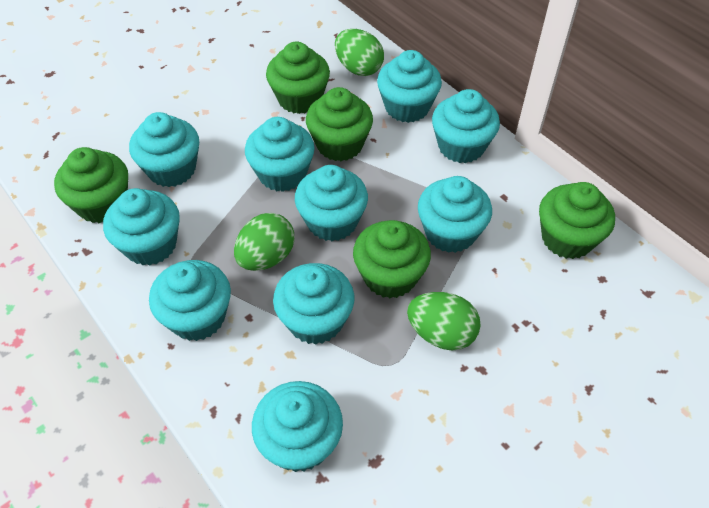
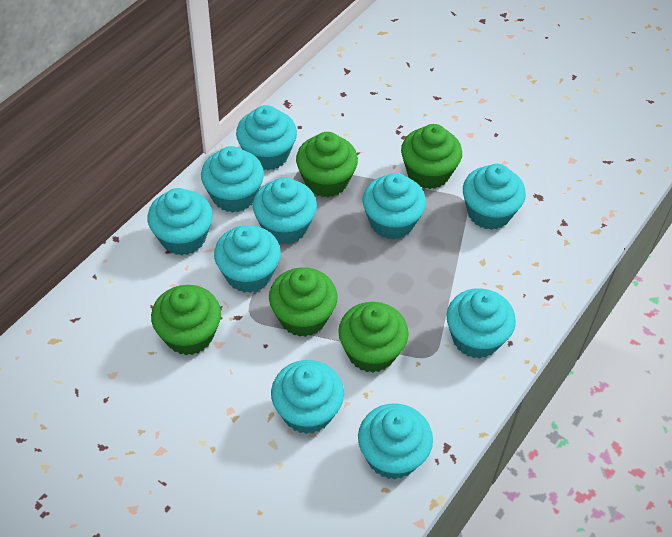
green egg: 3 -> 0

